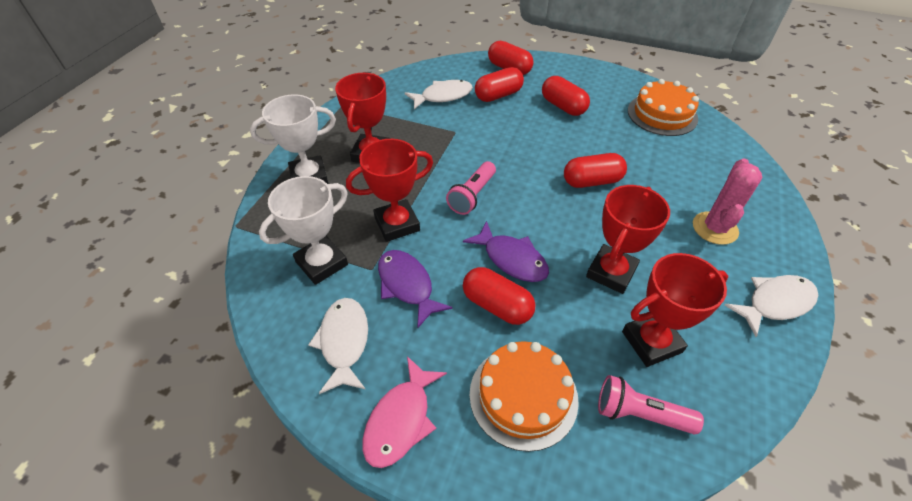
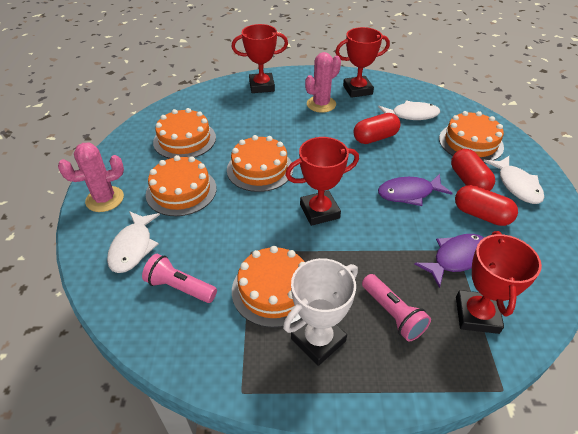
orange cake: 2 -> 5
pink cactus: 1 -> 2
pink fish: 1 -> 0
red capsule: 5 -> 3
white trophy: 2 -> 1

